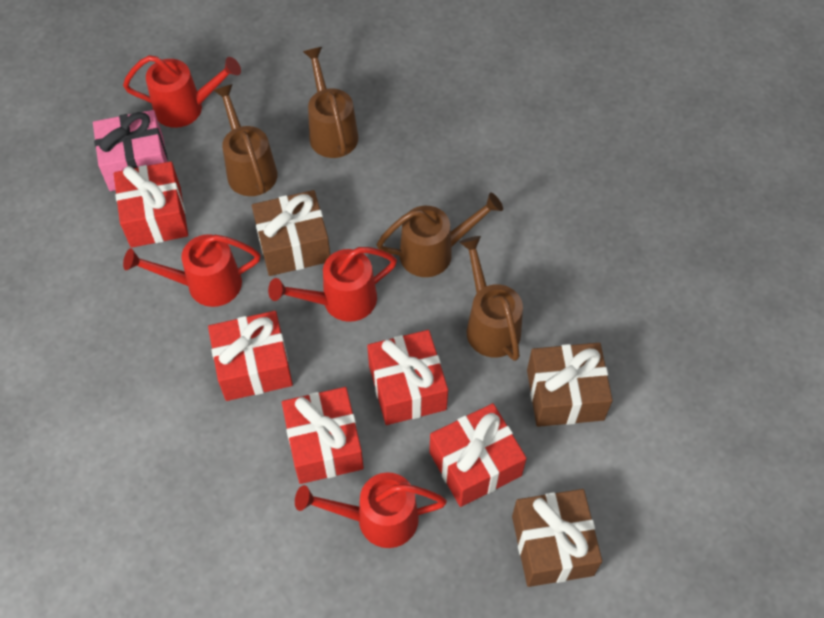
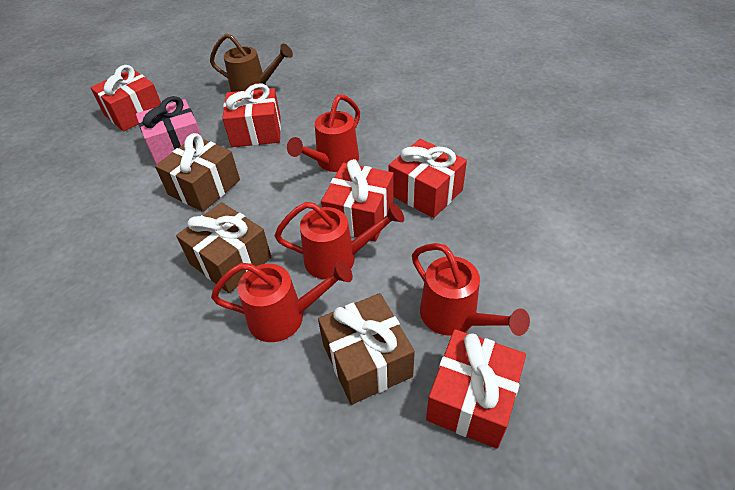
brown watering can: 4 -> 1

